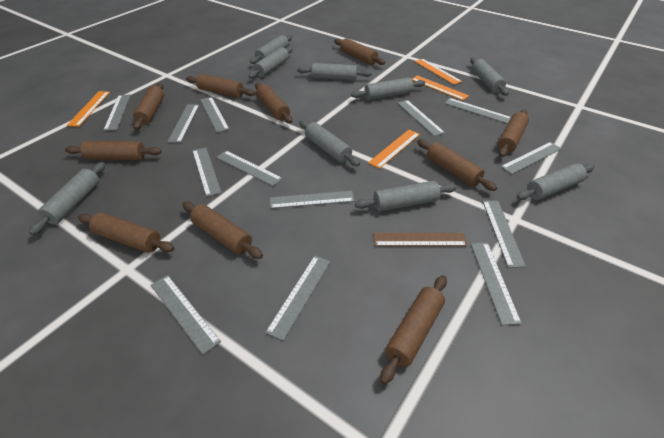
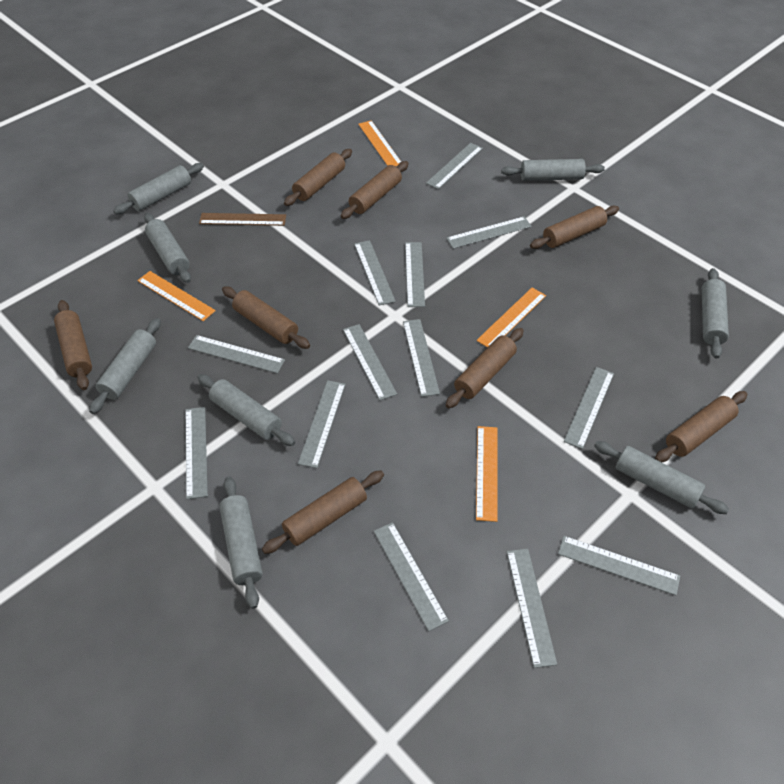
brown rolling pin: 10 -> 8
grey rolling pin: 9 -> 8

